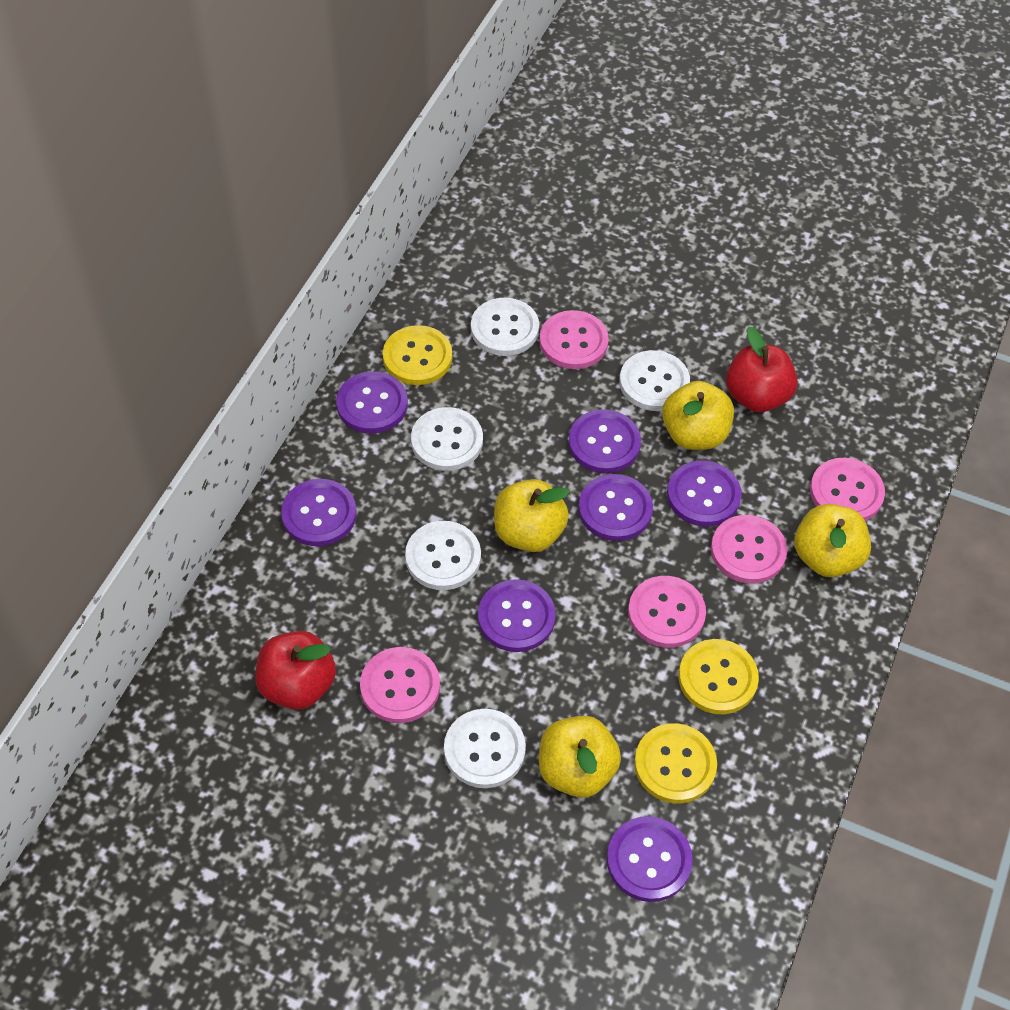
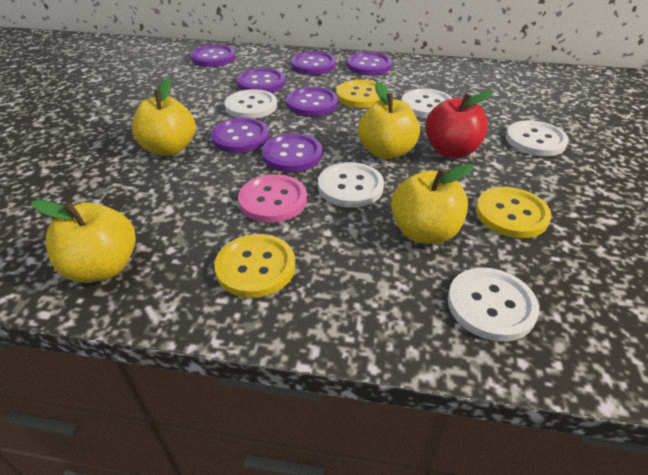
pink button: 5 -> 1
red apple: 2 -> 1

